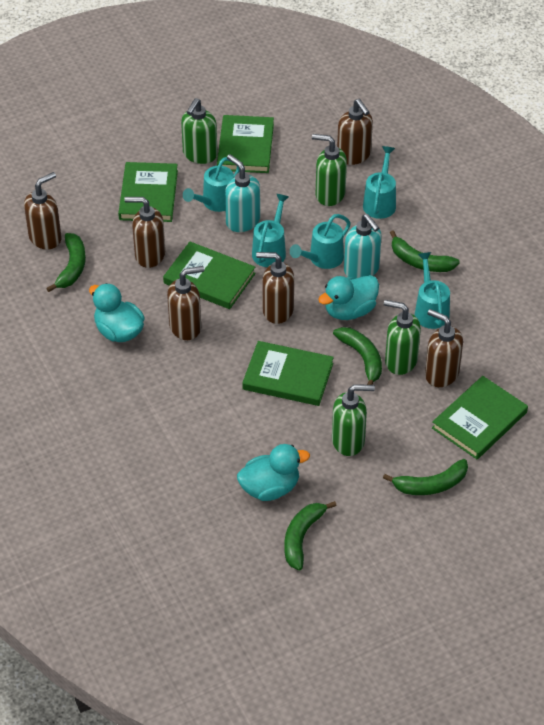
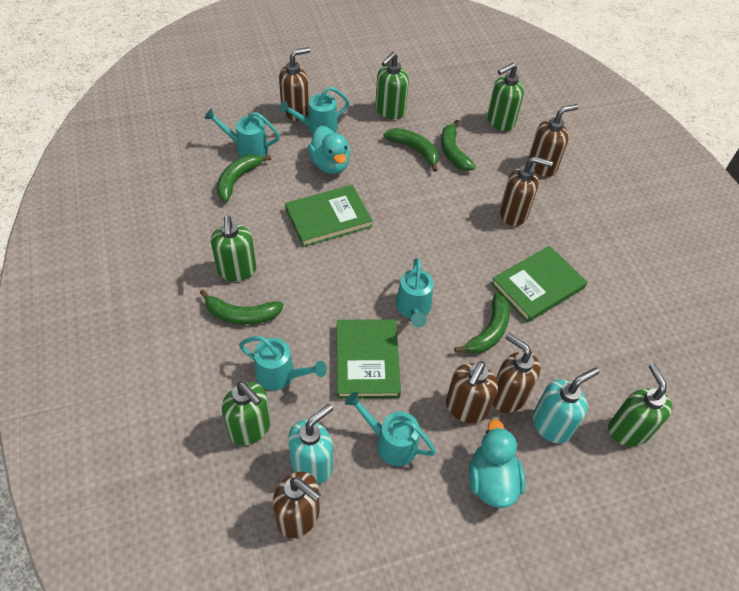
green book: 5 -> 3
green soap dispenser: 4 -> 5
turquoise duck: 3 -> 2

